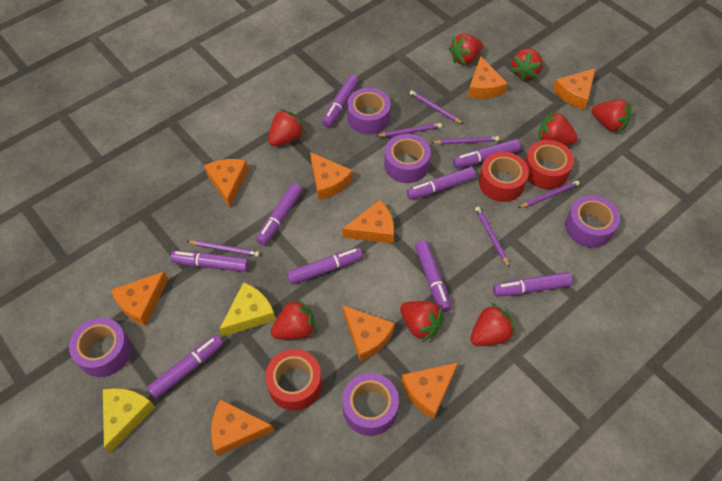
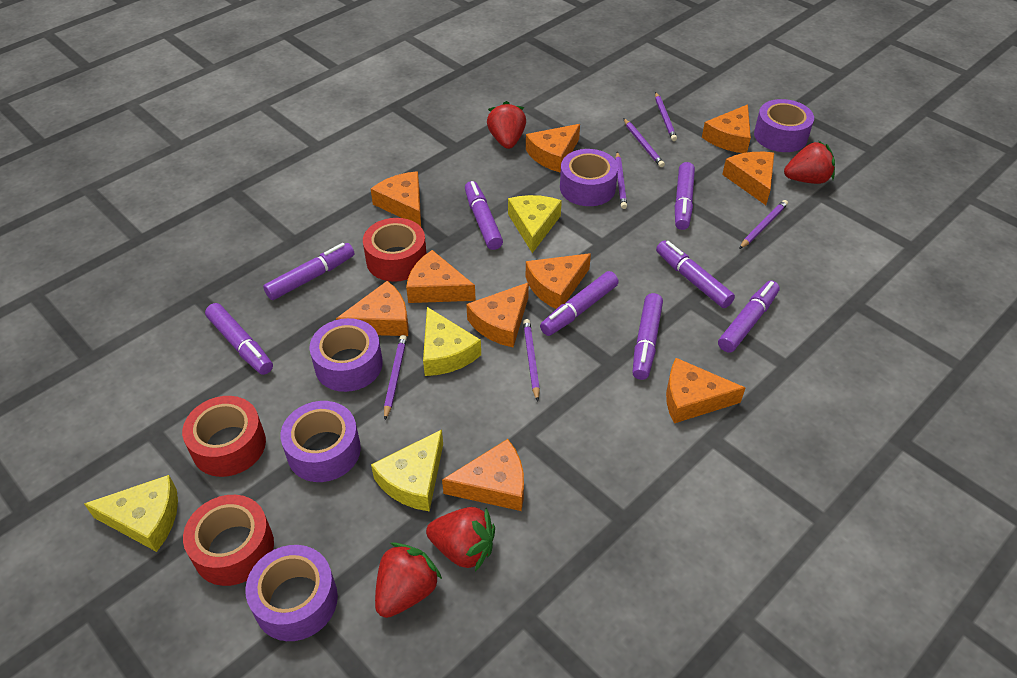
orange cheese: 9 -> 10
purple marker: 9 -> 8
red strawberry: 8 -> 4
yellow cheese: 2 -> 4

